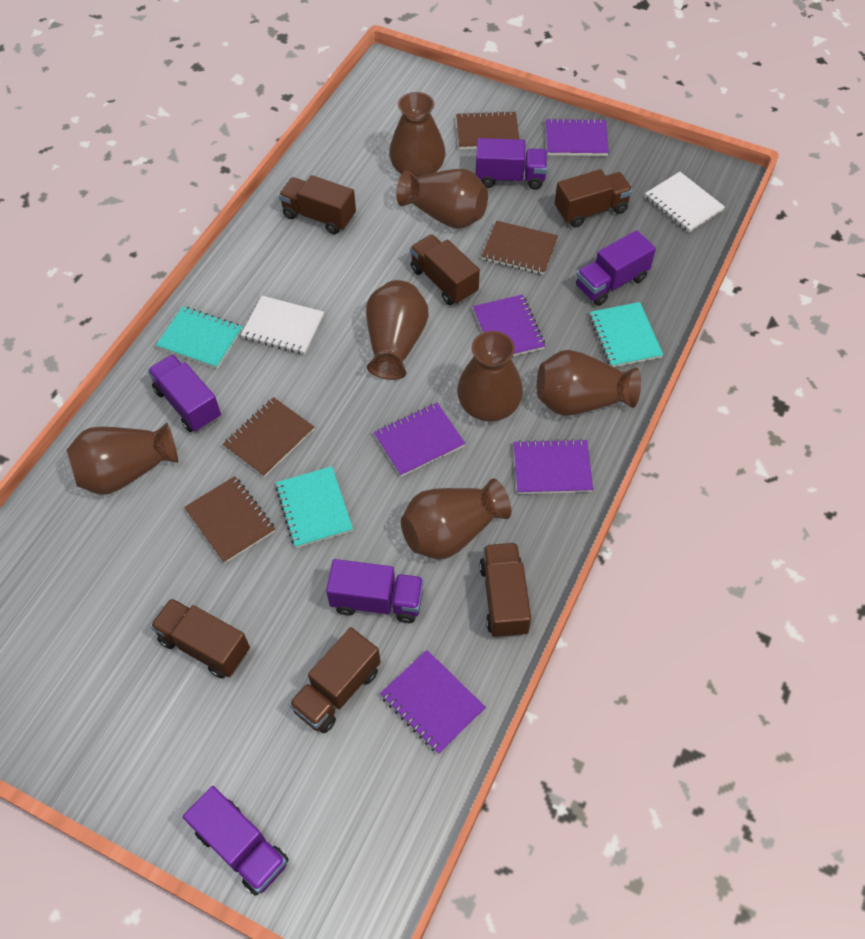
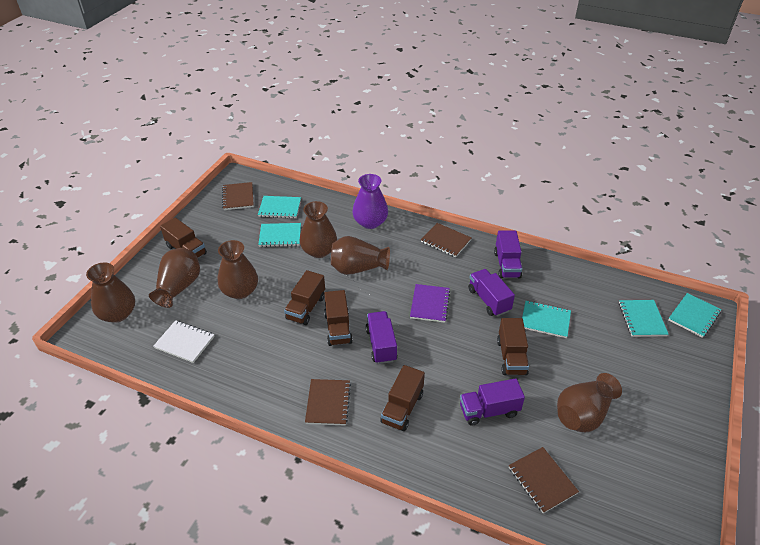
brown truck: 6 -> 5
brown vase: 7 -> 6
purple notebook: 5 -> 1
purple truck: 5 -> 4
purple vase: 0 -> 1
turquoise notebook: 3 -> 5
white notebook: 2 -> 1

